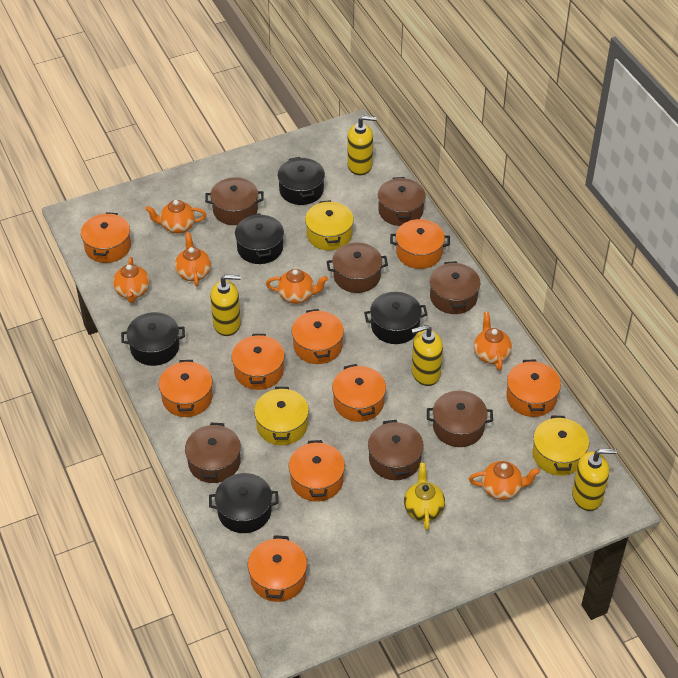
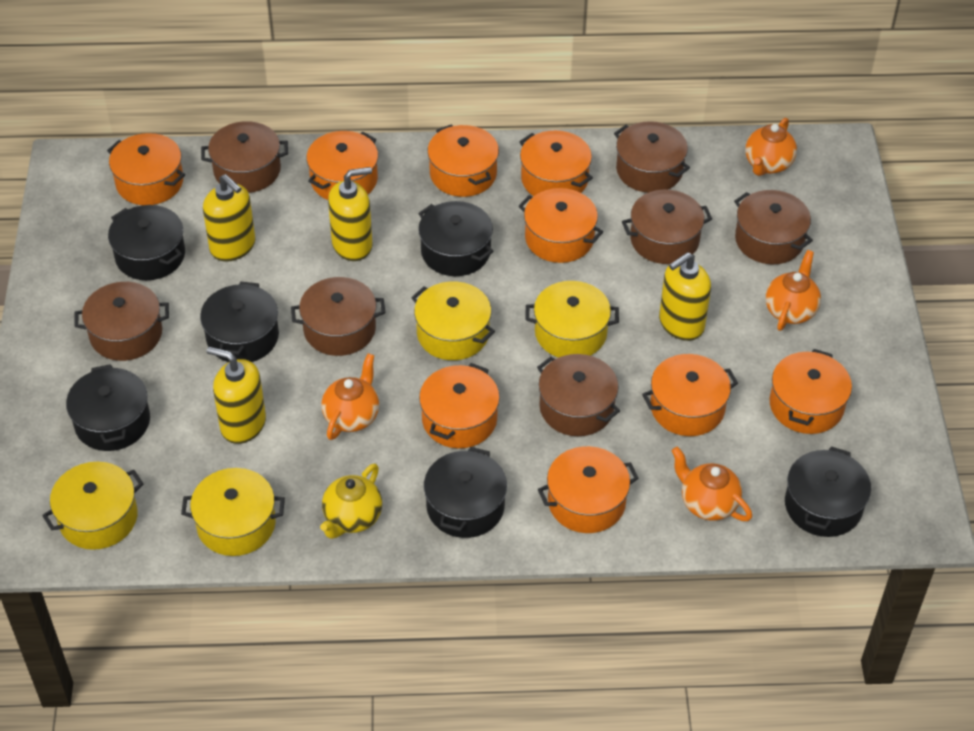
black pot: 5 -> 6
orange teapot: 6 -> 4
yellow pot: 3 -> 4

